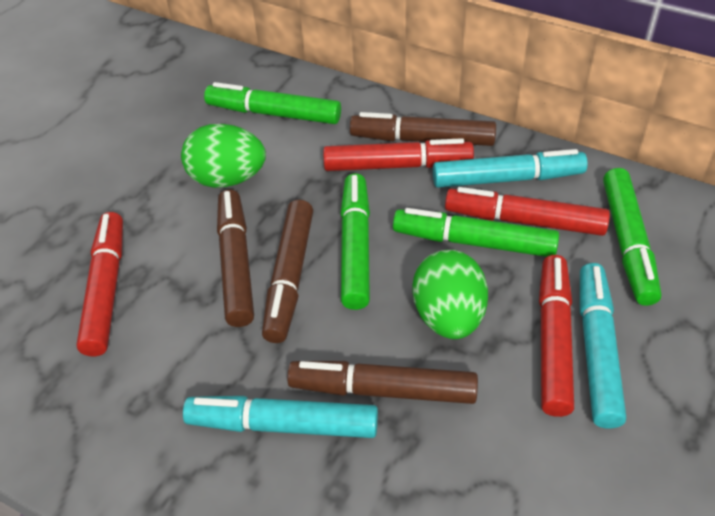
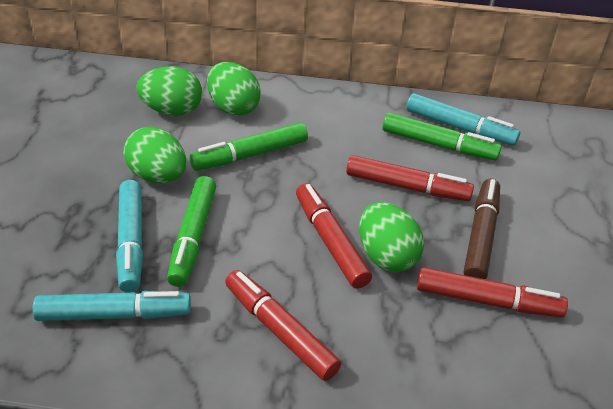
brown marker: 4 -> 1
green egg: 2 -> 4
green marker: 4 -> 3

